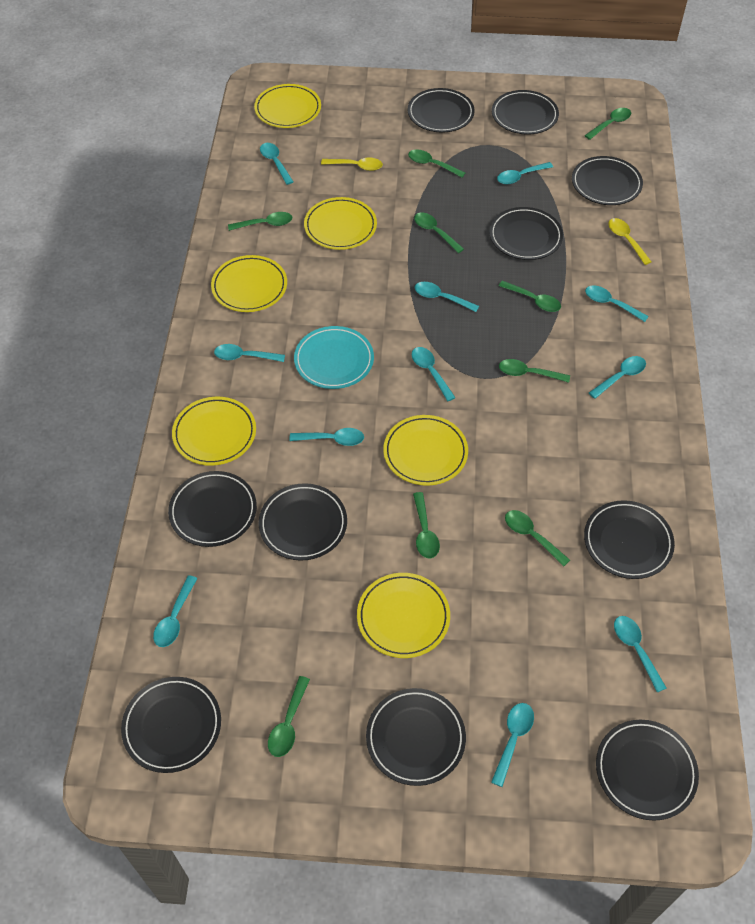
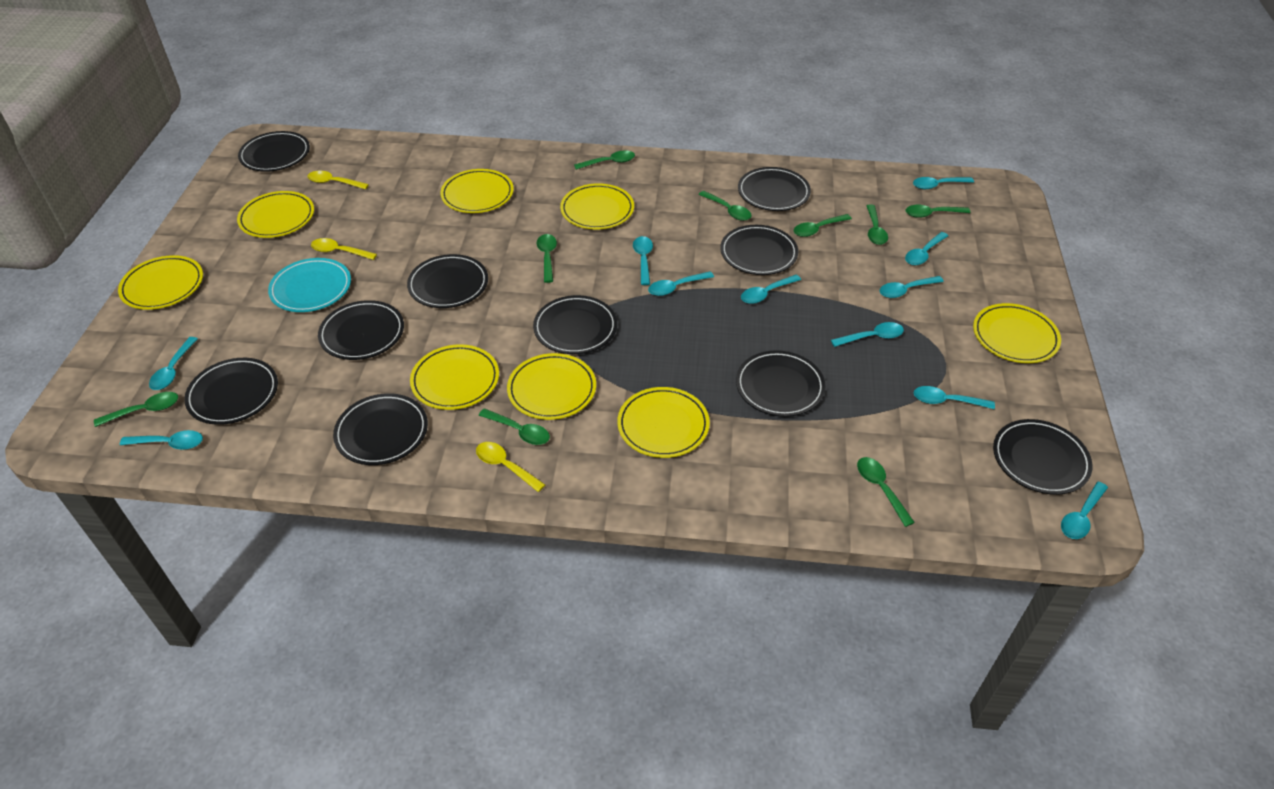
yellow plate: 6 -> 8
yellow spoon: 2 -> 3

